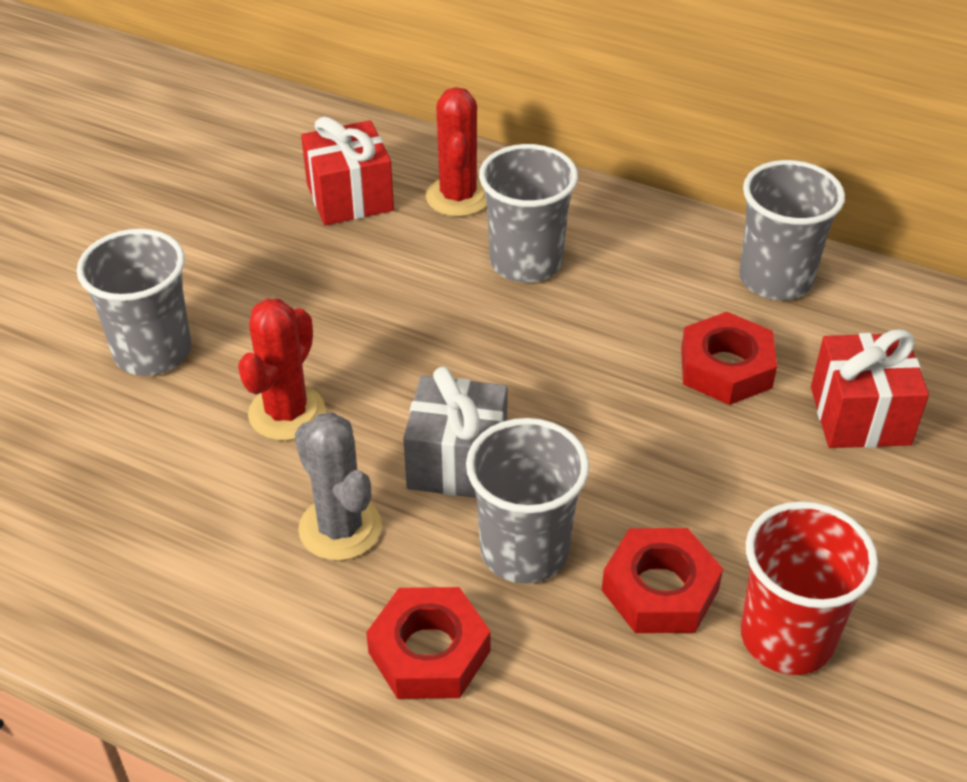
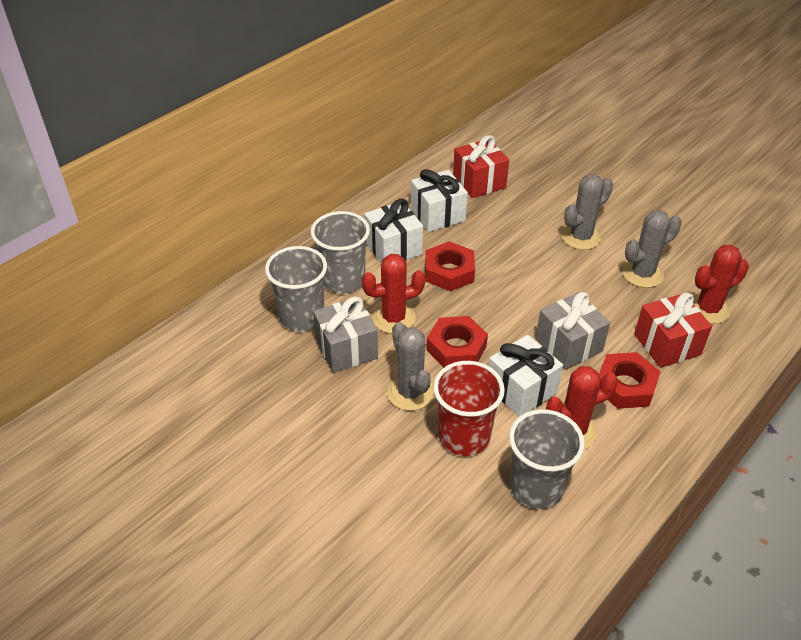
grey cactus: 1 -> 3
grey cup: 4 -> 3
grey gift: 1 -> 2
red cactus: 2 -> 3
white gift: 0 -> 3

